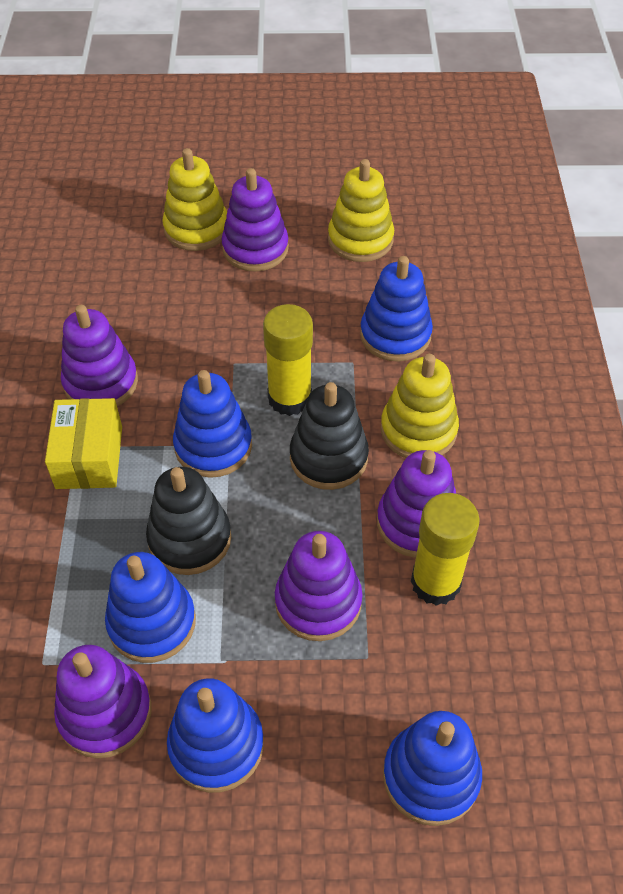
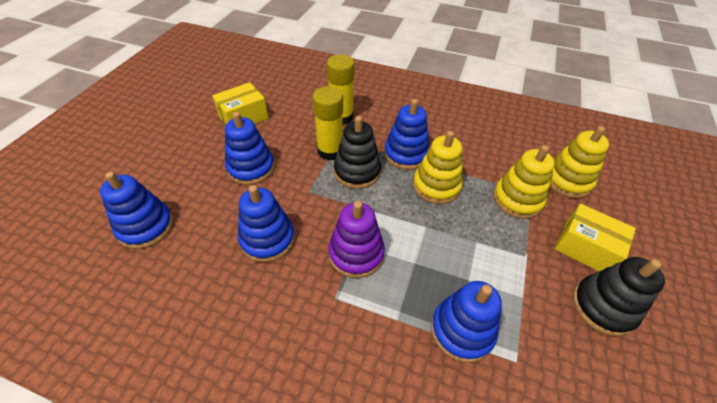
purple stacking toy: 5 -> 1
yellow box: 1 -> 2

